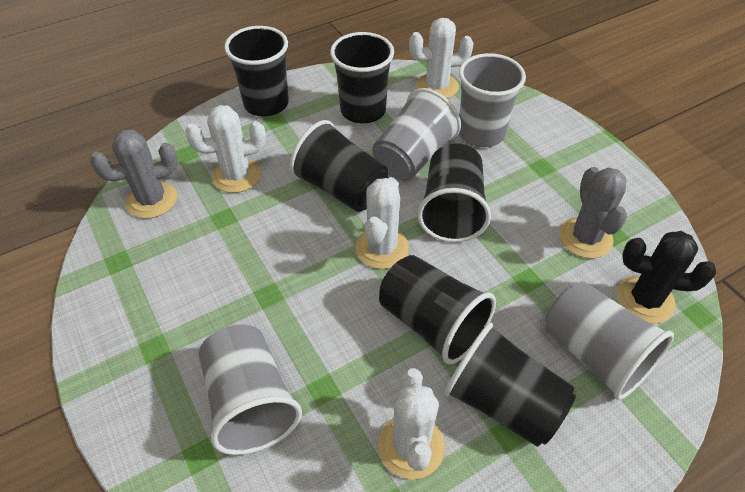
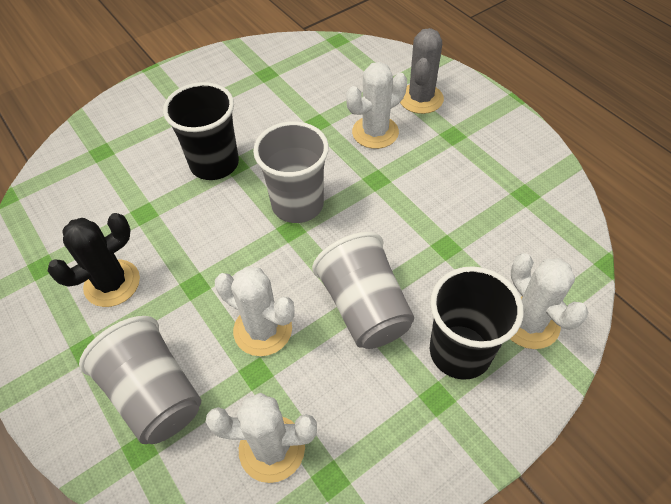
black cup: 6 -> 2
grey cactus: 2 -> 1
grey cup: 4 -> 3

